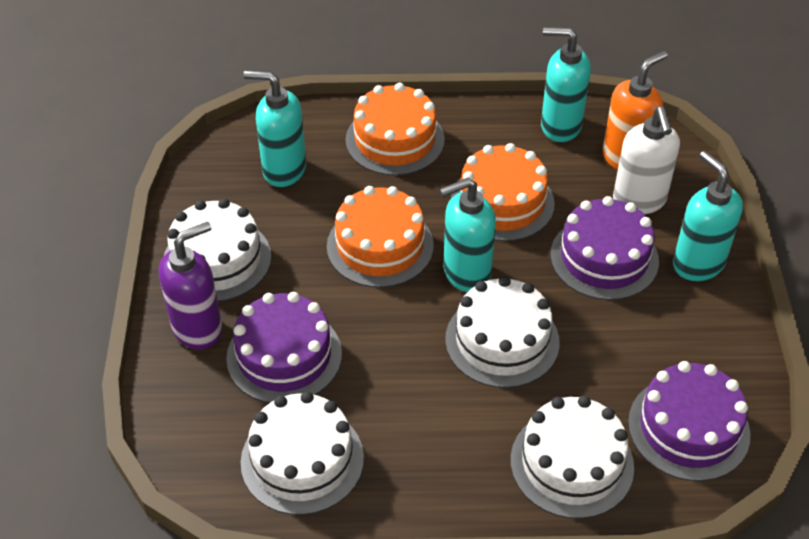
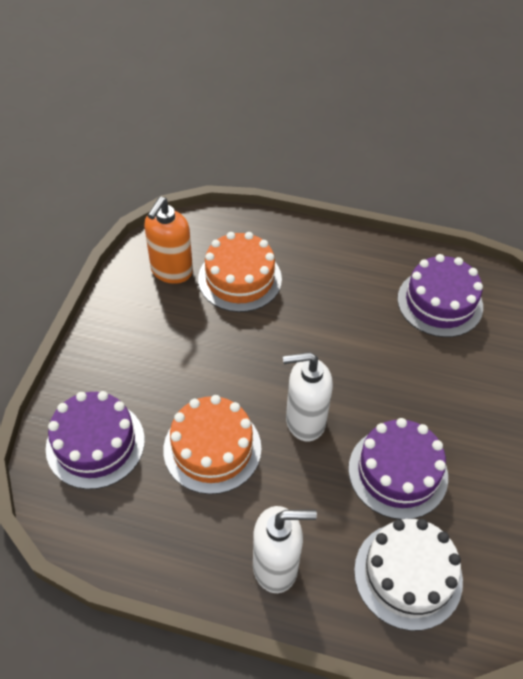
orange cake: 3 -> 2
purple soap dispenser: 1 -> 0
turquoise soap dispenser: 4 -> 0
white cake: 4 -> 1
white soap dispenser: 1 -> 2

